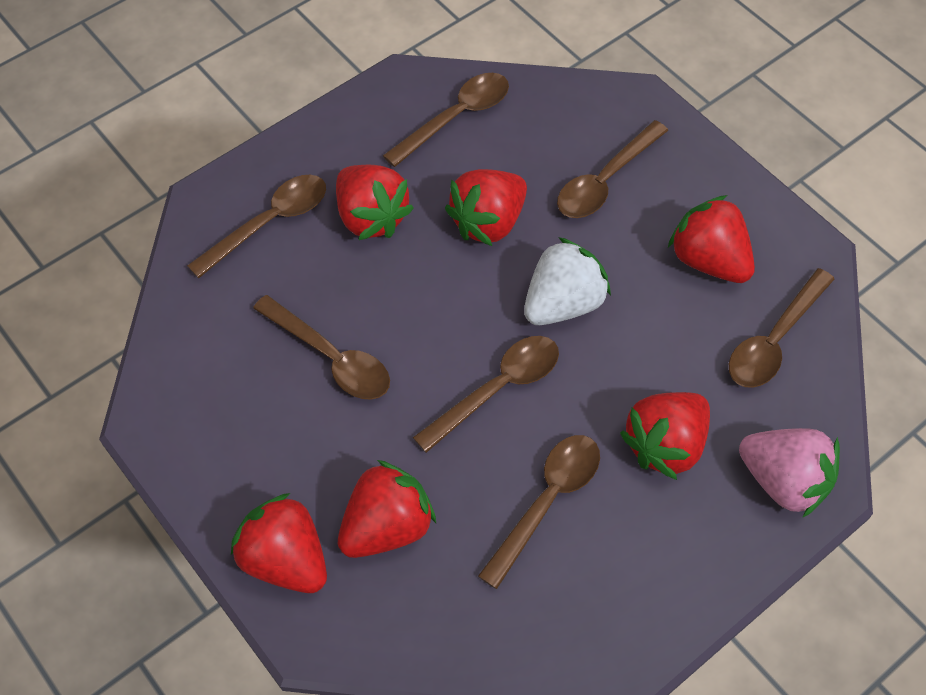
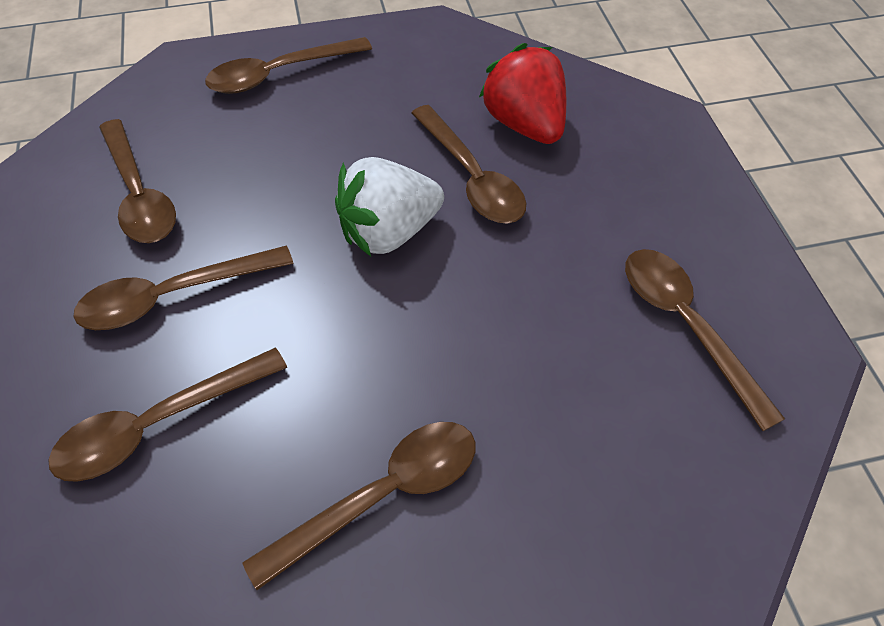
pink strawberry: 1 -> 0
red strawberry: 6 -> 1

